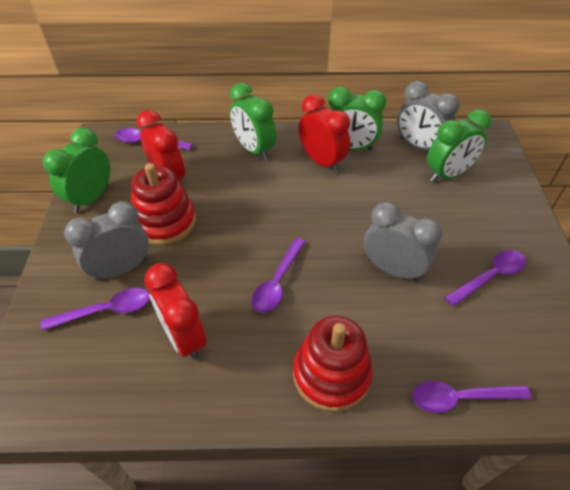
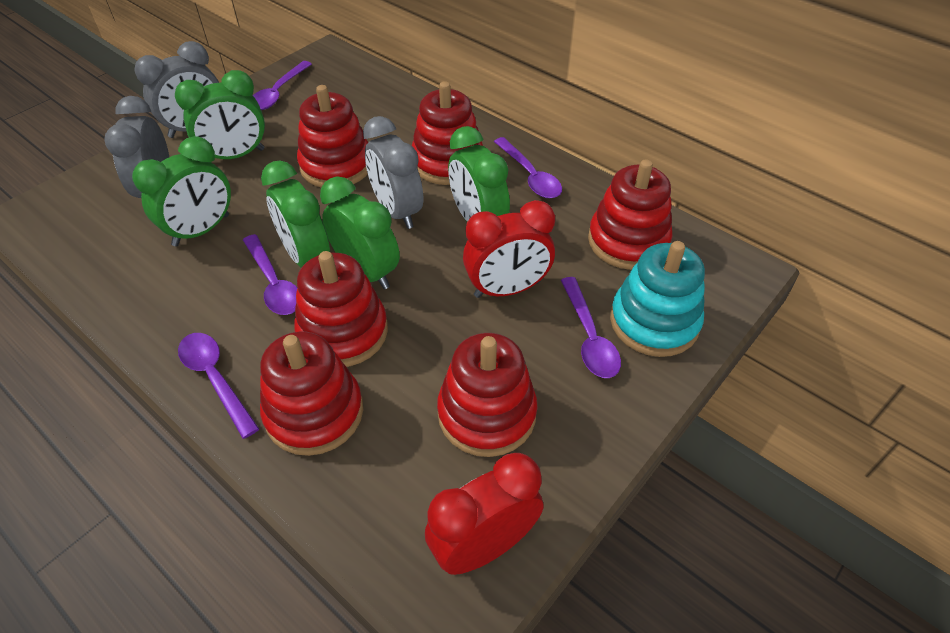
green clock: 4 -> 5
red clock: 3 -> 2
red stacking toy: 2 -> 6
turquoise stacking toy: 0 -> 1

